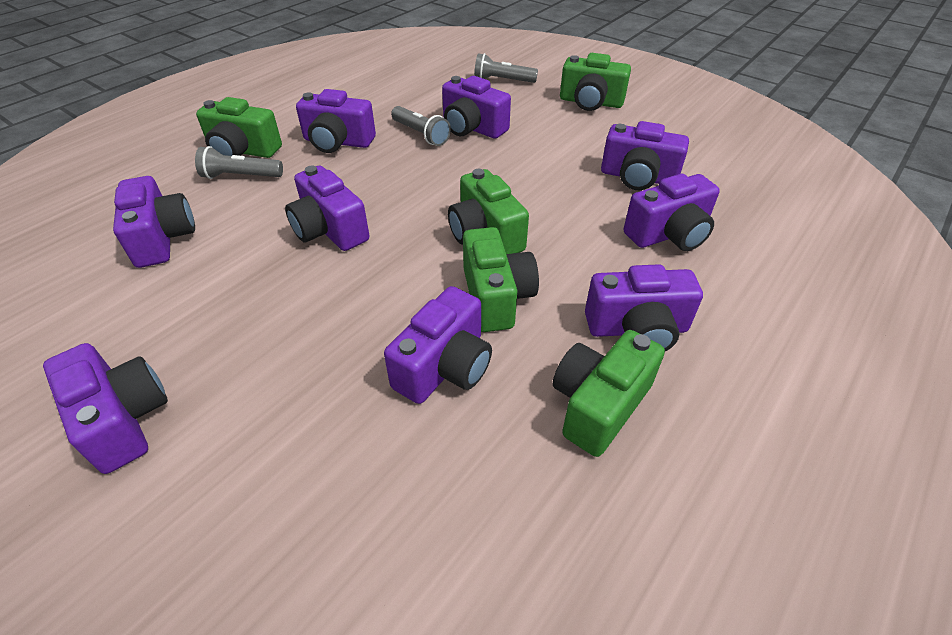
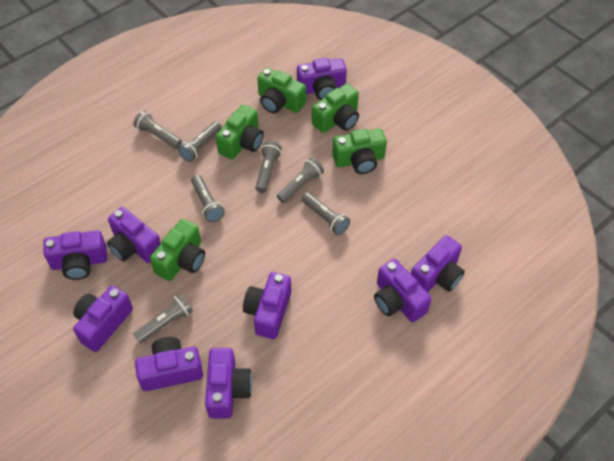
grey flashlight: 3 -> 7

